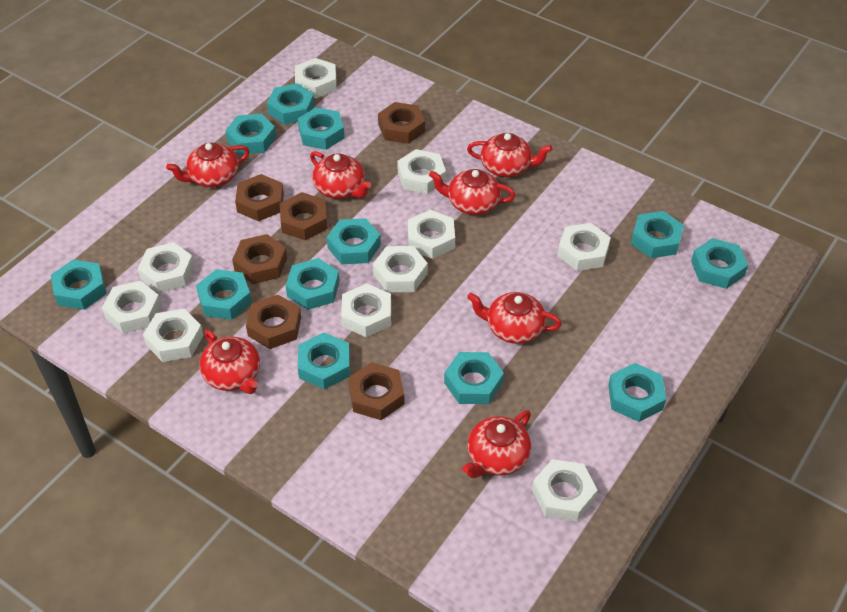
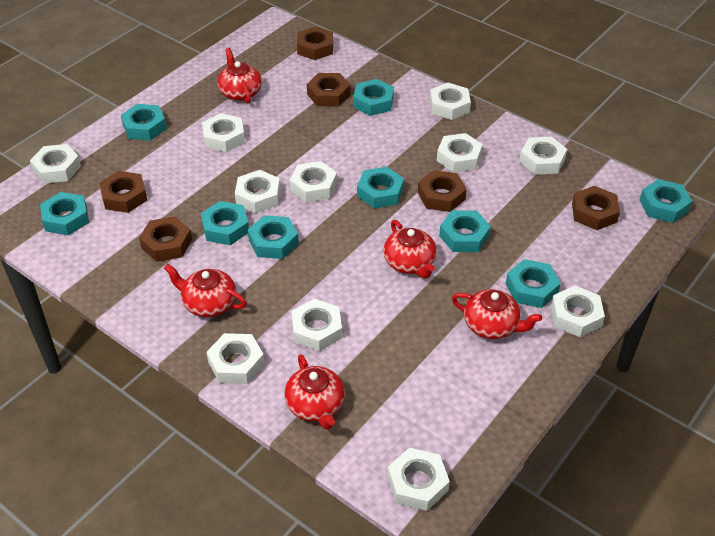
red teapot: 7 -> 5
turquoise nut: 12 -> 9
white nut: 10 -> 11

